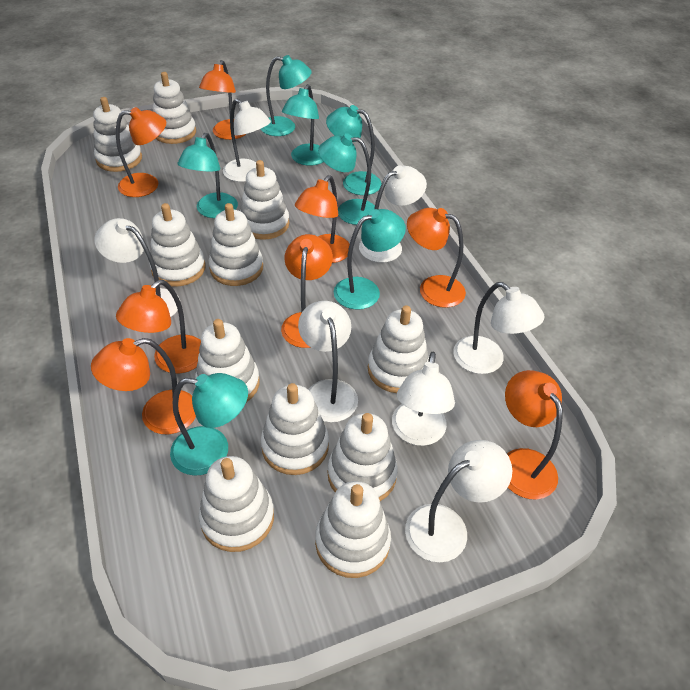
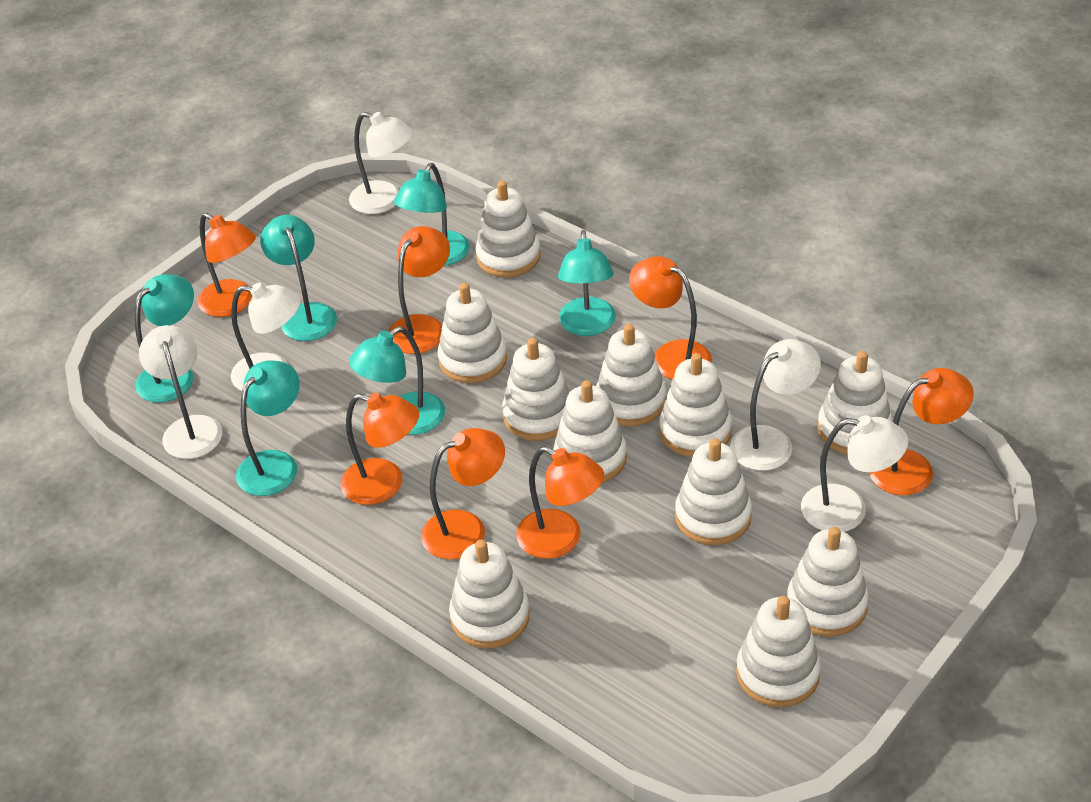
orange lamp: 8 -> 7
turquoise lamp: 7 -> 6
white lamp: 7 -> 5

